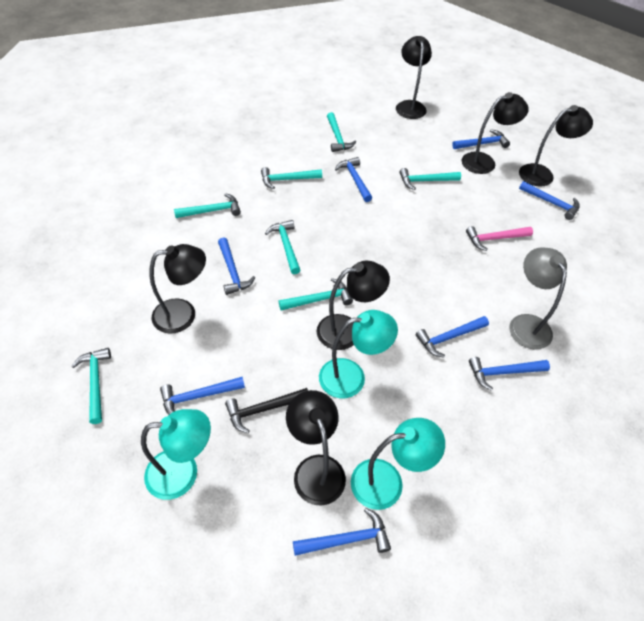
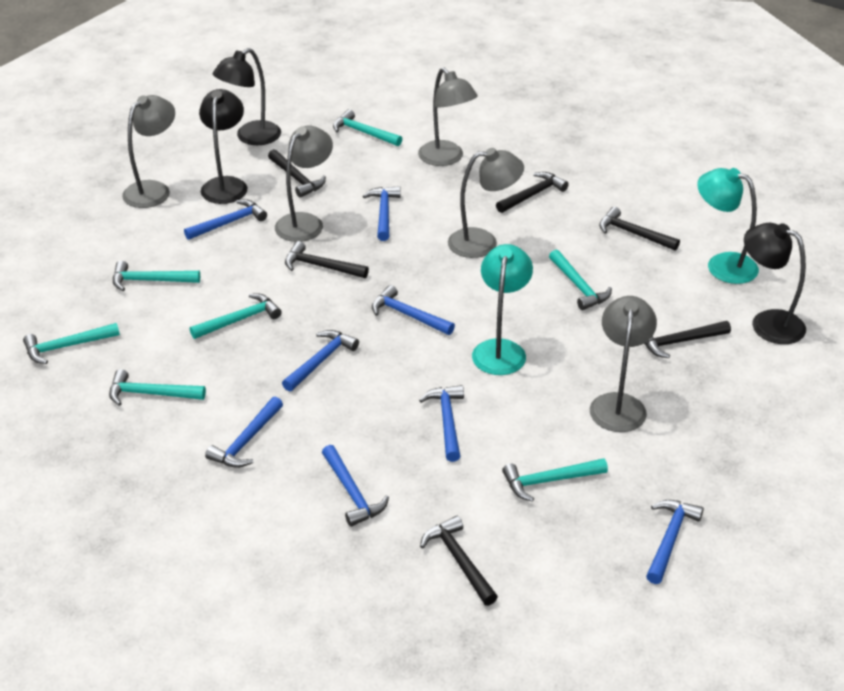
black hammer: 1 -> 6
black lamp: 6 -> 3
grey lamp: 1 -> 5
pink hammer: 1 -> 0
turquoise lamp: 3 -> 2

